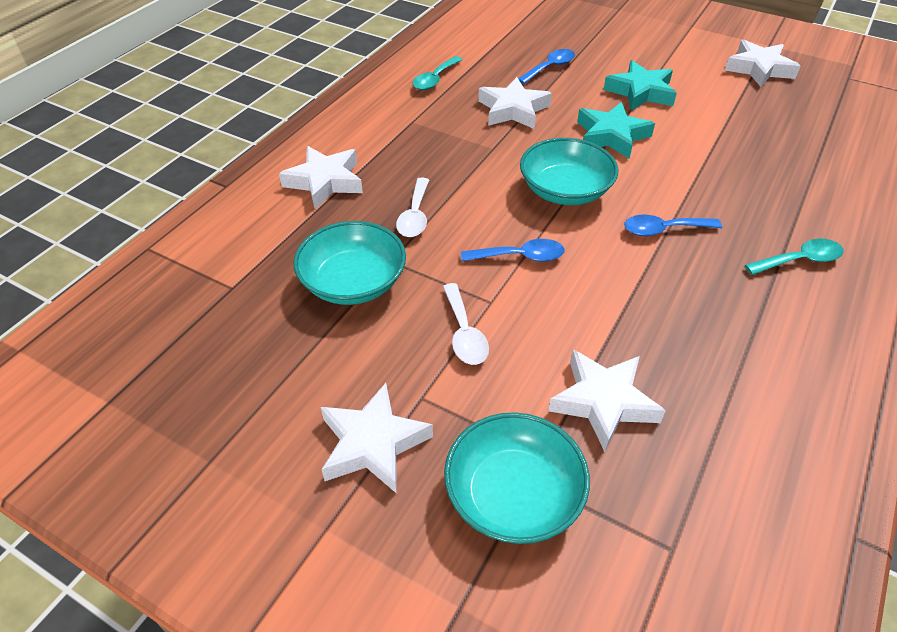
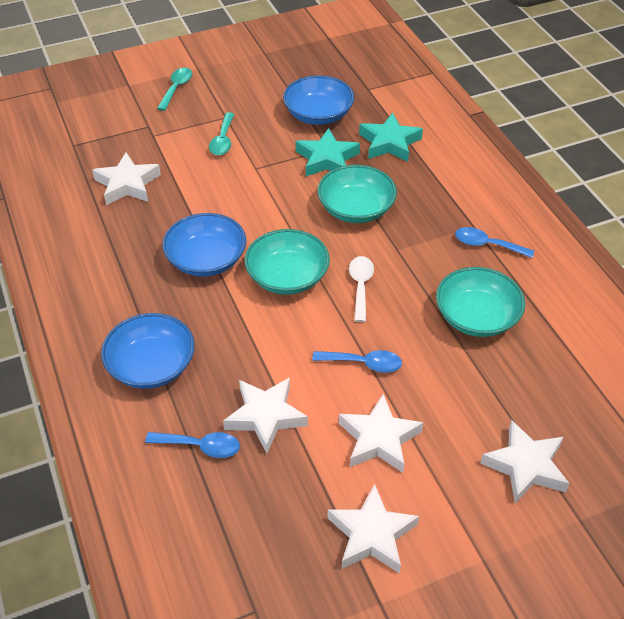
blue bowl: 0 -> 3
white spoon: 2 -> 1

